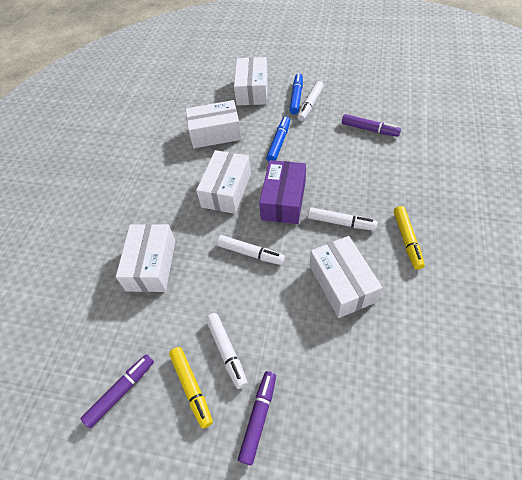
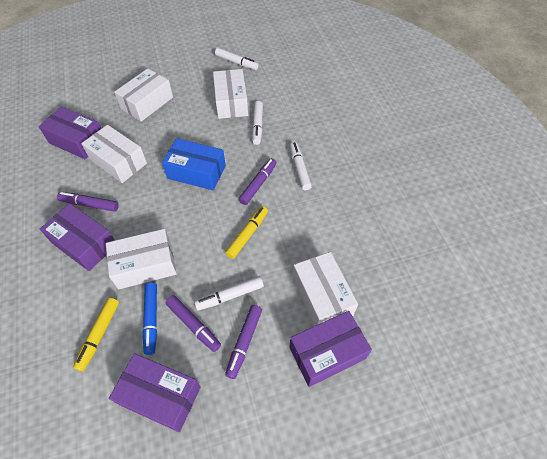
blue box: 0 -> 1
blue marker: 2 -> 1
purple box: 1 -> 4
purple marker: 3 -> 4

